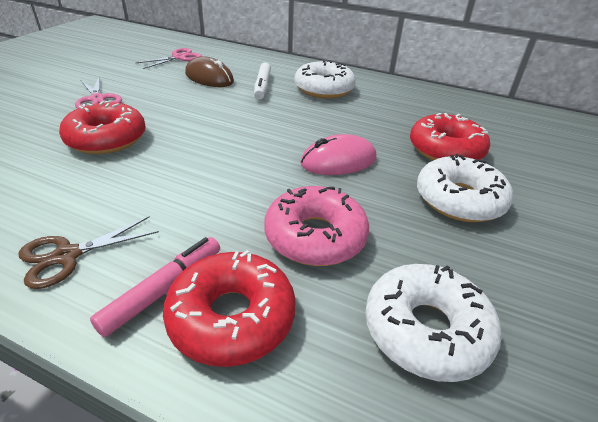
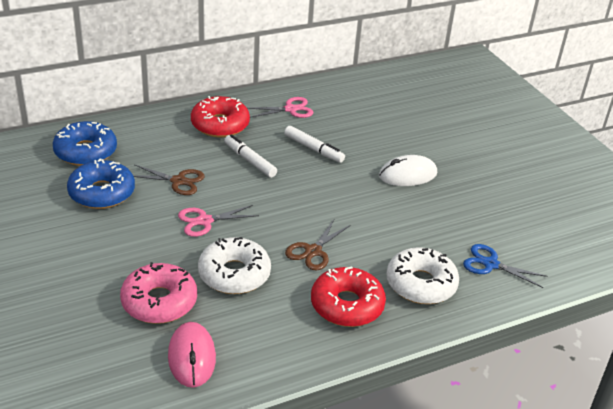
blue donut: 0 -> 2
blue scissors: 0 -> 1
brown mouse: 1 -> 0
brown scissors: 1 -> 2
pink marker: 1 -> 0
red donut: 3 -> 2
white donut: 3 -> 2
white marker: 1 -> 2
white mouse: 0 -> 1

